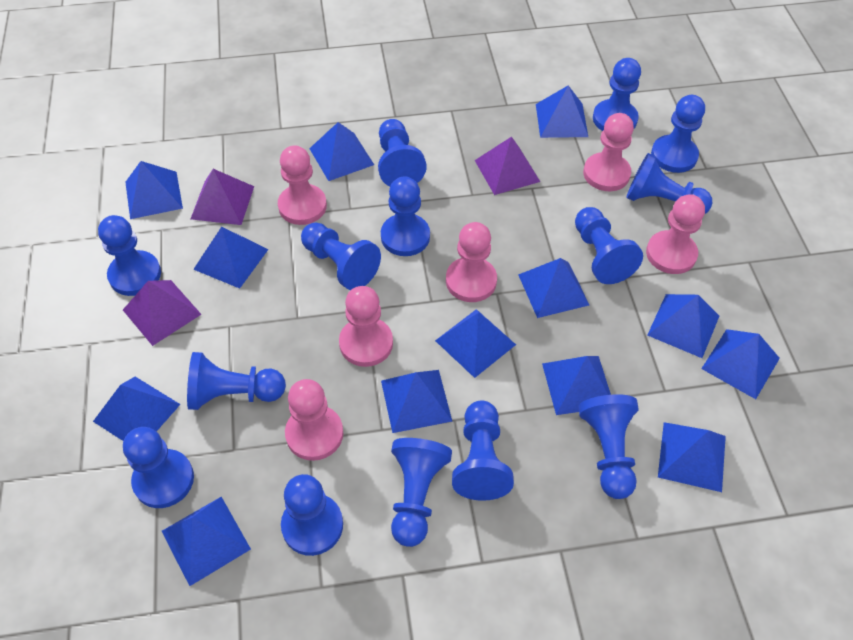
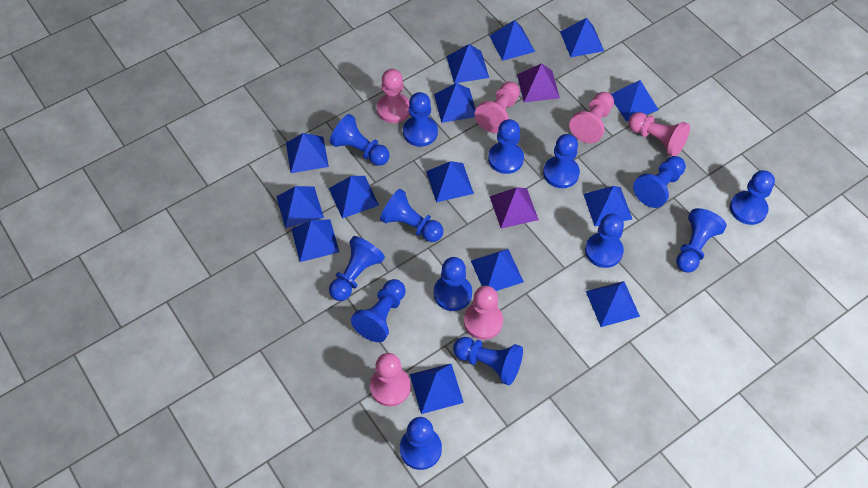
blue pyramid: 13 -> 14
purple pyramid: 3 -> 2

